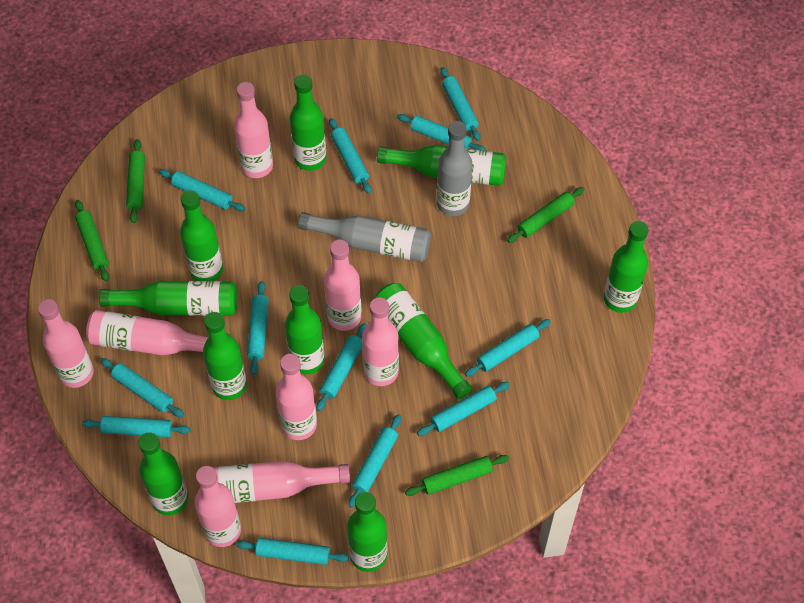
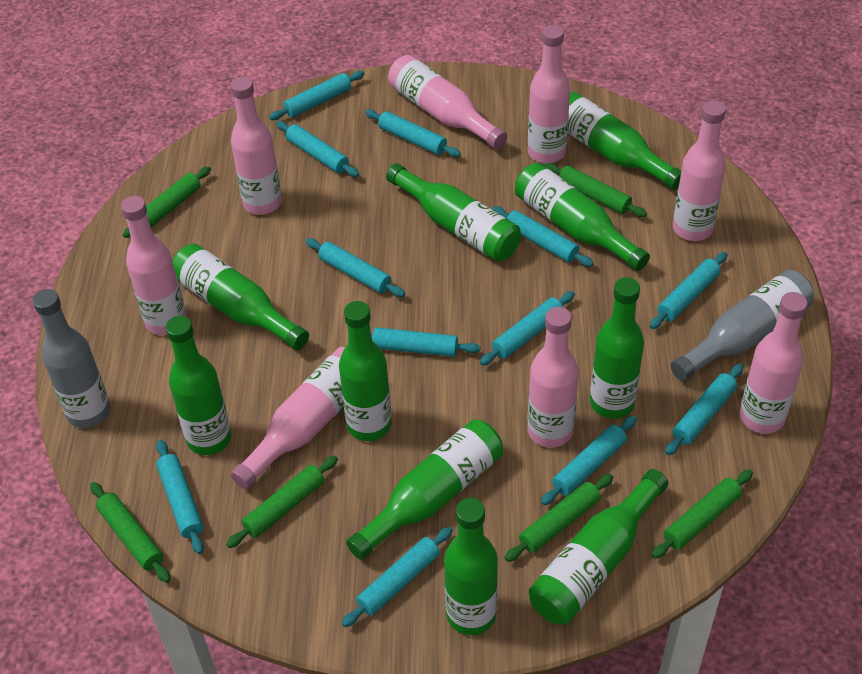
green rolling pin: 4 -> 6

